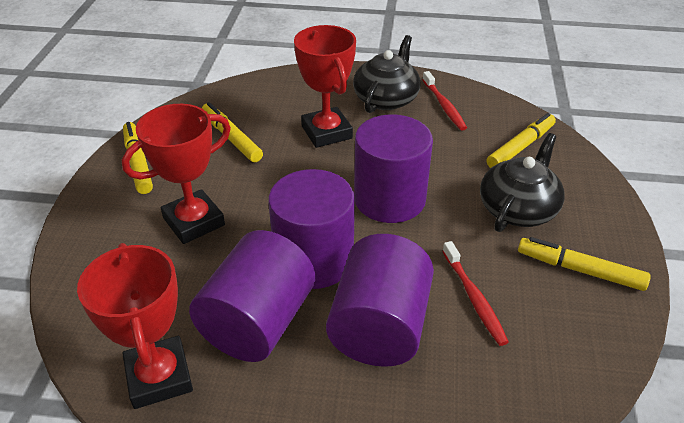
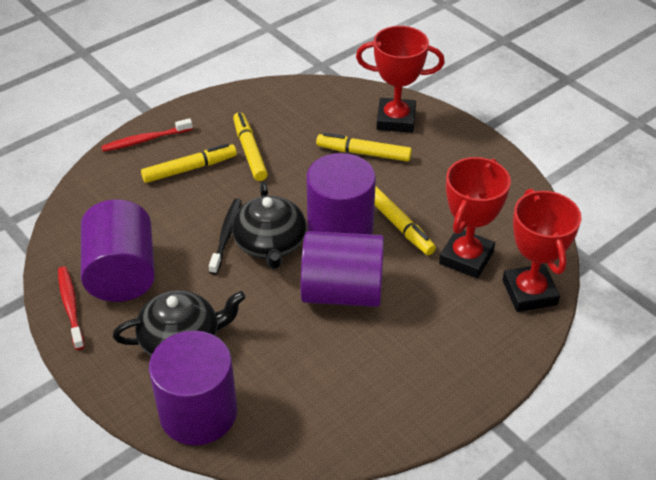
black toothbrush: 0 -> 1

